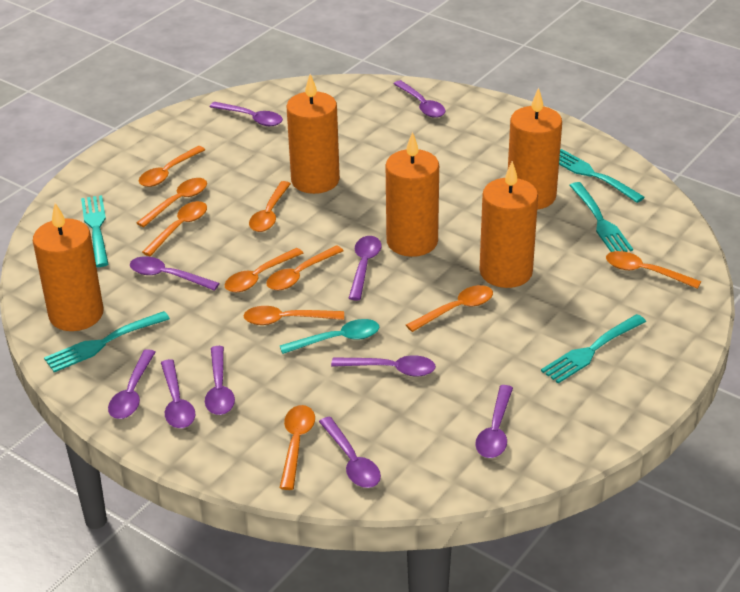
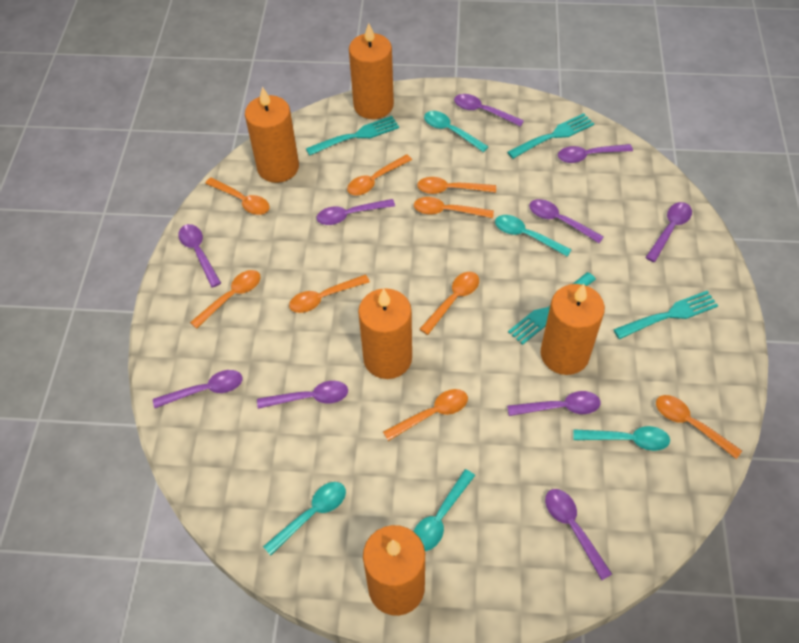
orange spoon: 10 -> 9
turquoise fork: 5 -> 4
turquoise spoon: 1 -> 5

